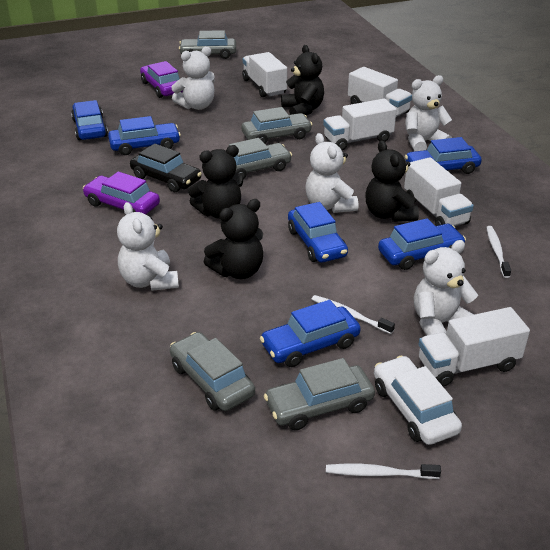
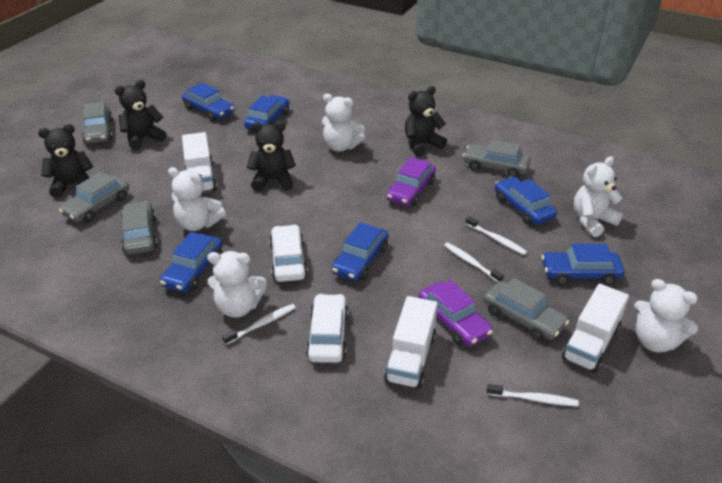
black car: 1 -> 0
white car: 1 -> 2
white toothbrush: 3 -> 4
white truck: 5 -> 3

